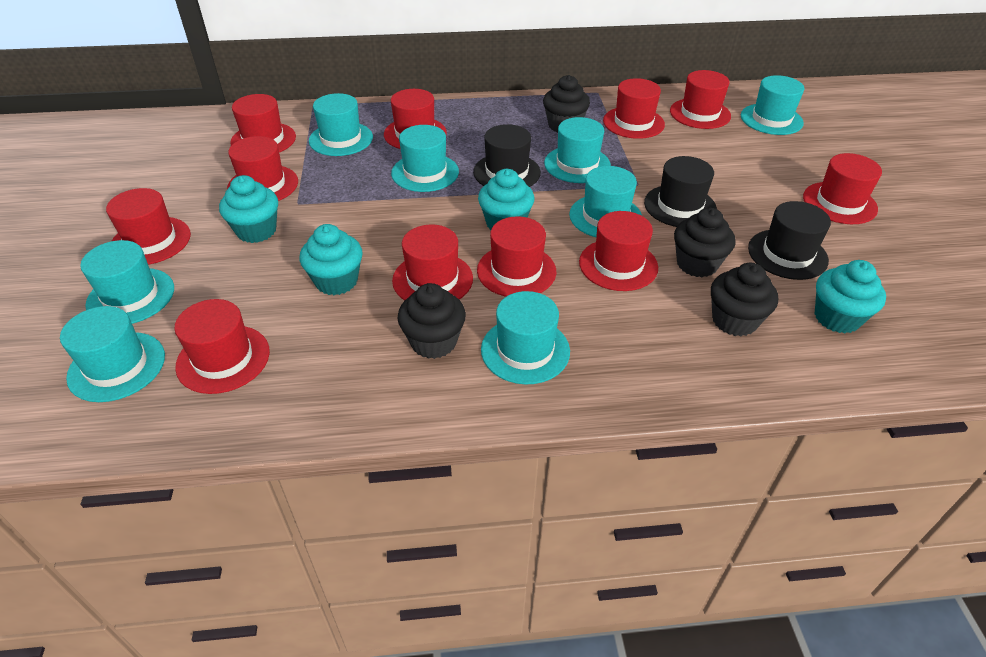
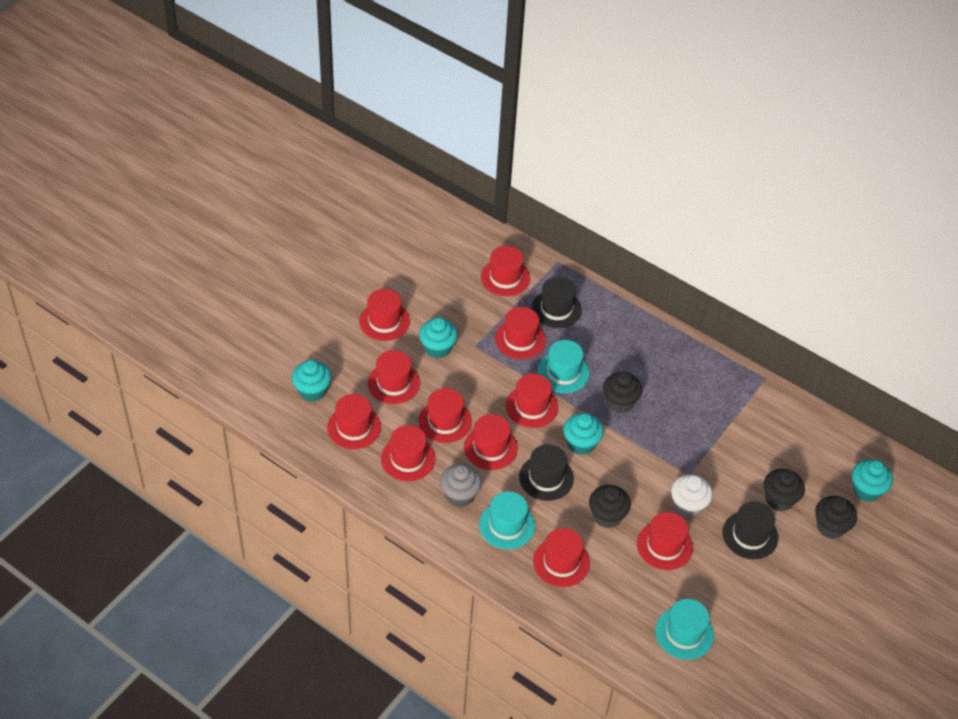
grey cupcake: 0 -> 1
turquoise hat: 8 -> 3
white cupcake: 0 -> 1

